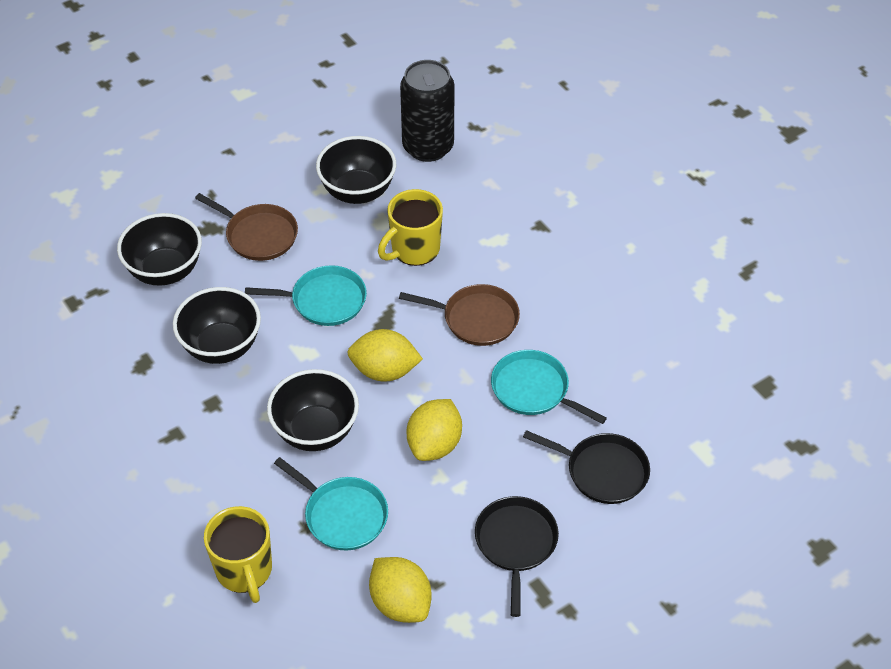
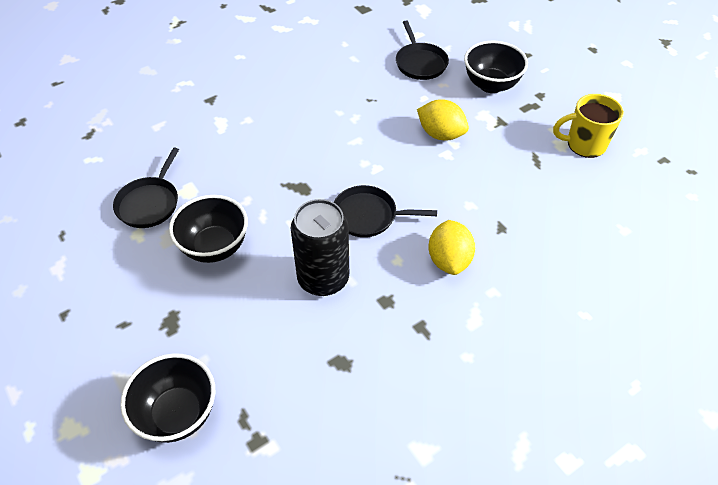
black bowl: 4 -> 3
black pan: 2 -> 3
brown pan: 2 -> 0
turquoise pan: 3 -> 0
yellow lemon: 3 -> 2
yellow mug: 2 -> 1

